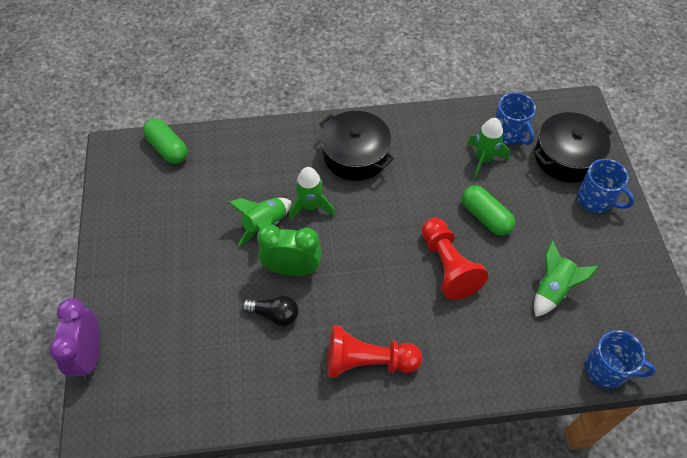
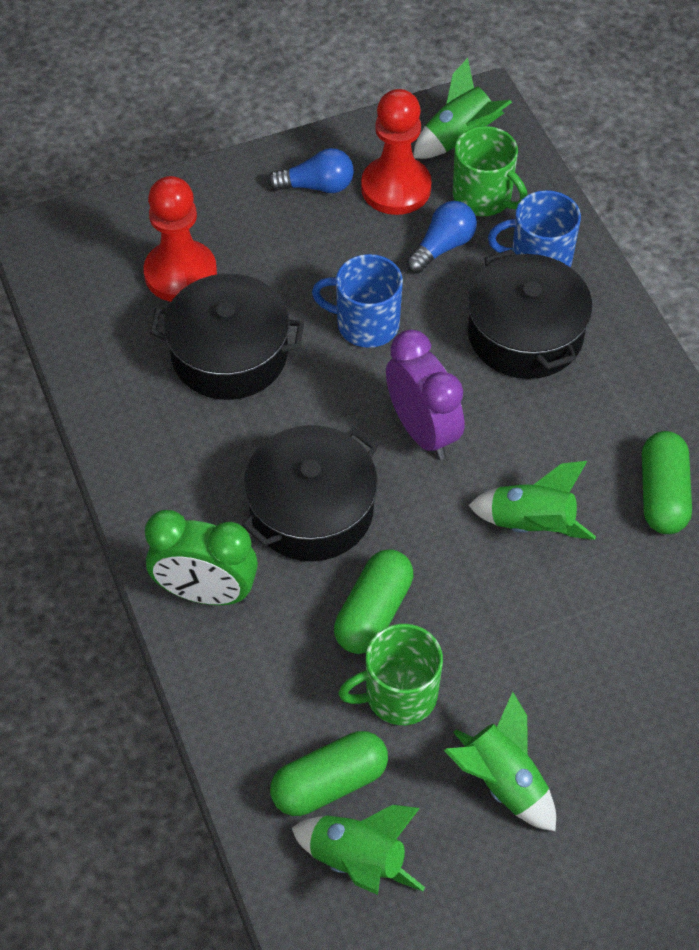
black light bulb: 1 -> 0
black pot: 2 -> 3
blue light bulb: 0 -> 2
blue mug: 3 -> 2
green capsule: 2 -> 3
green mug: 0 -> 2

